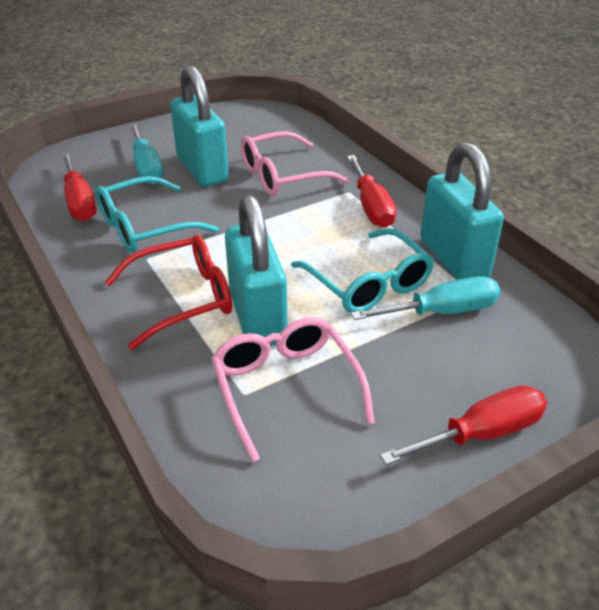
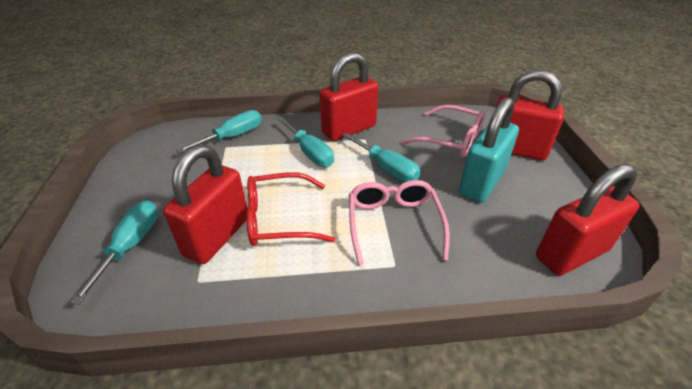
red padlock: 0 -> 4
red screwdriver: 3 -> 0
turquoise glasses: 2 -> 0
turquoise padlock: 3 -> 1
turquoise screwdriver: 2 -> 4

